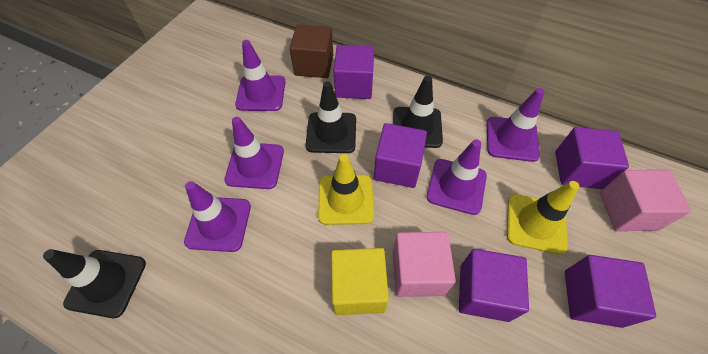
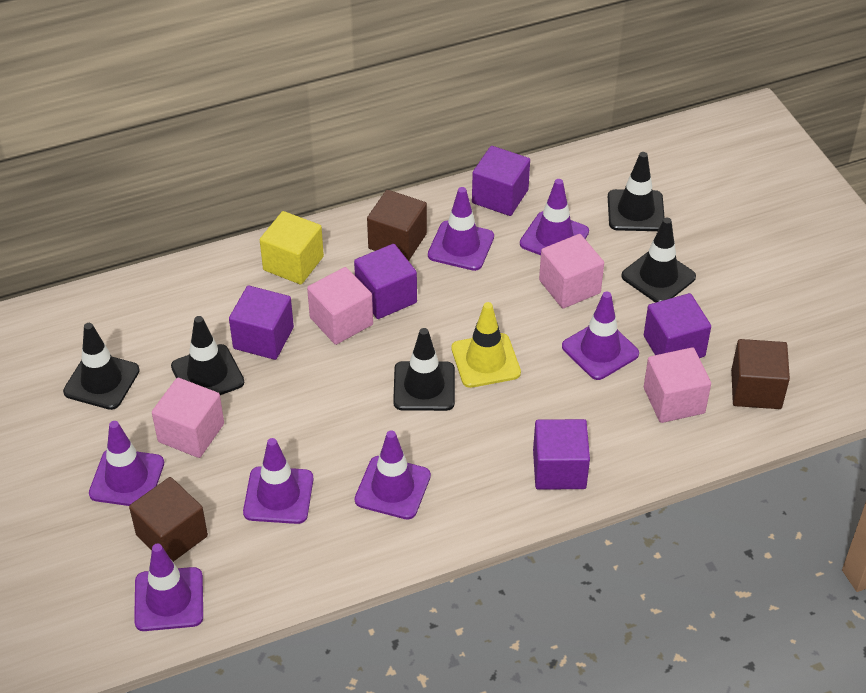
black traffic cone: 3 -> 5
brown cube: 1 -> 3
pink cube: 2 -> 4
purple traffic cone: 5 -> 7
yellow traffic cone: 2 -> 1

